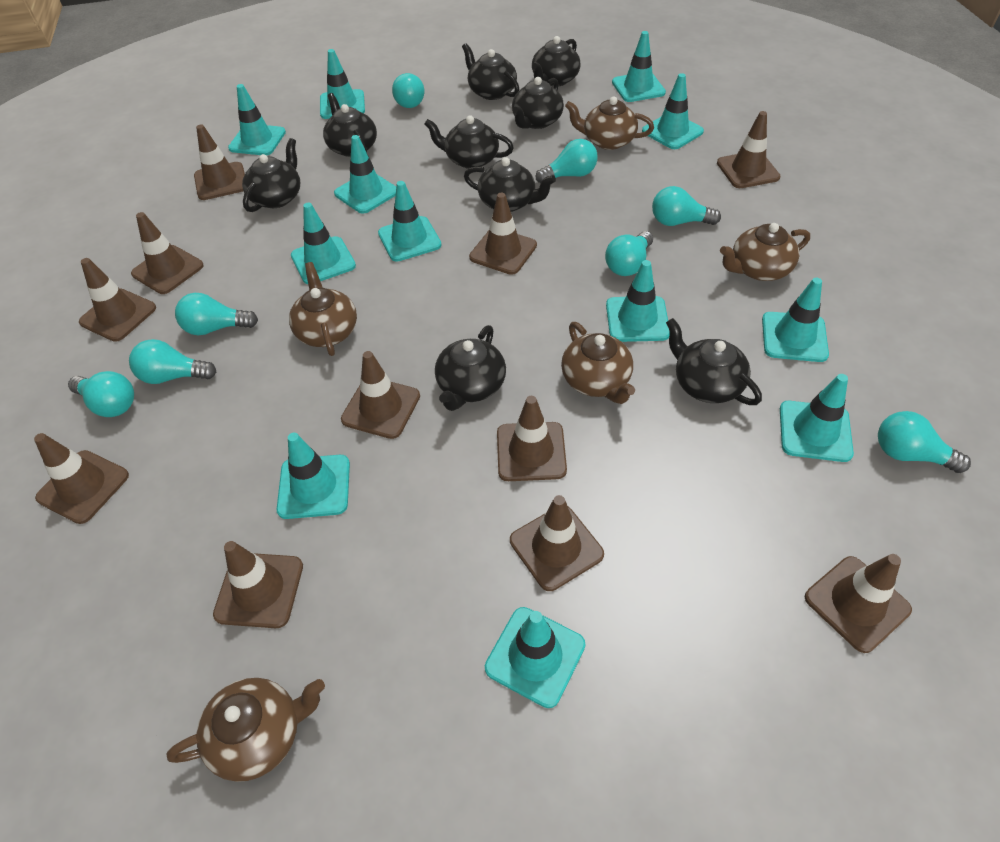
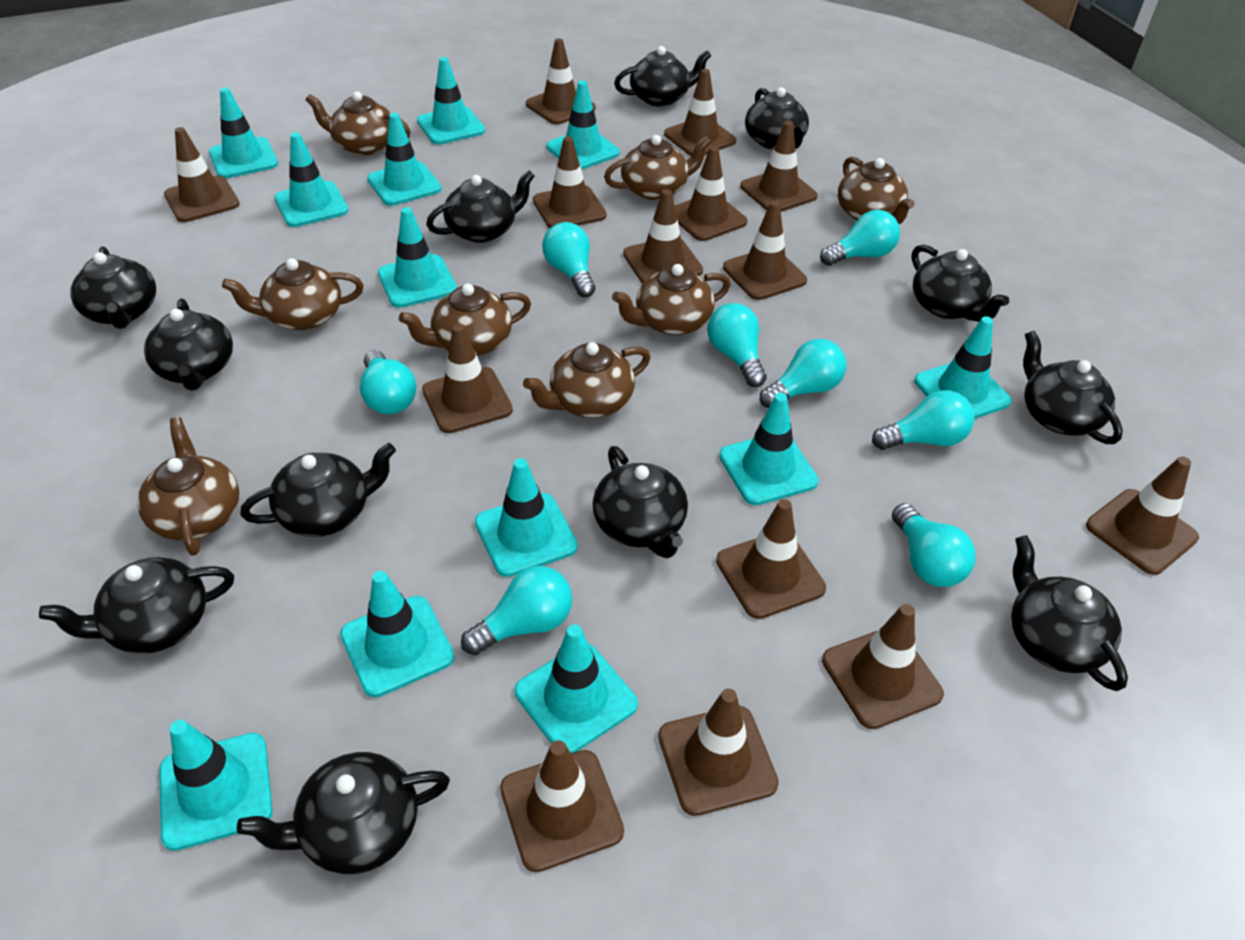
black teapot: 9 -> 12
brown teapot: 5 -> 8
brown traffic cone: 11 -> 14

